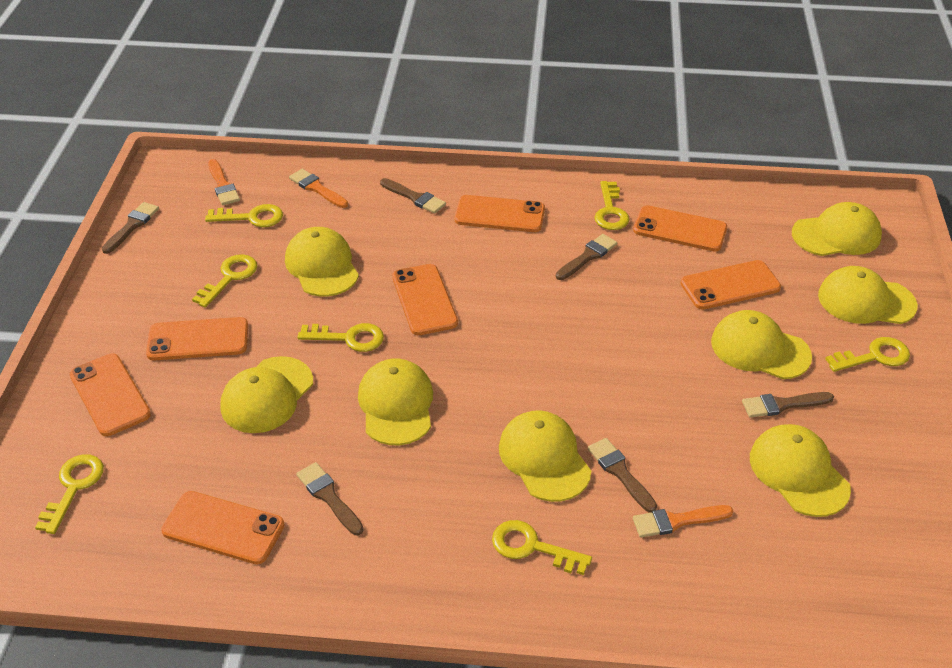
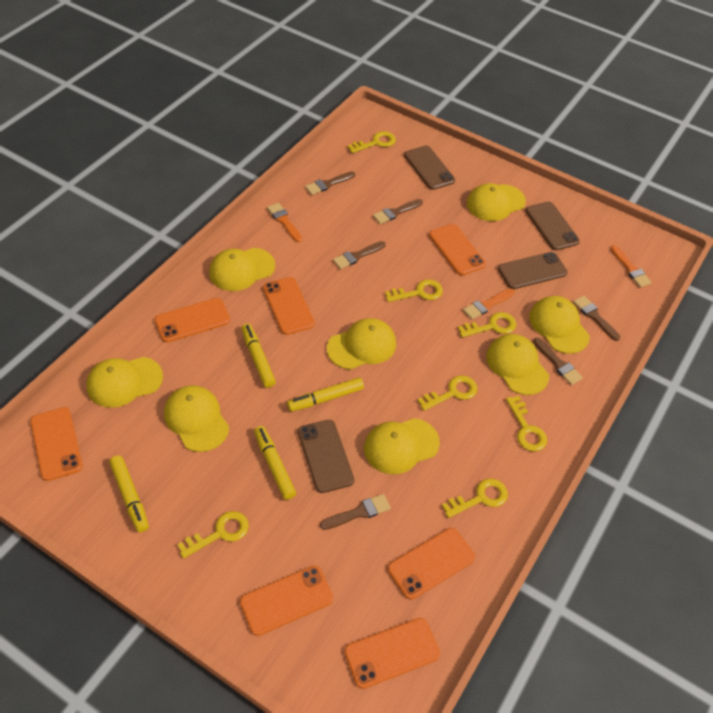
brown phone: 0 -> 4
yellow marker: 0 -> 4

